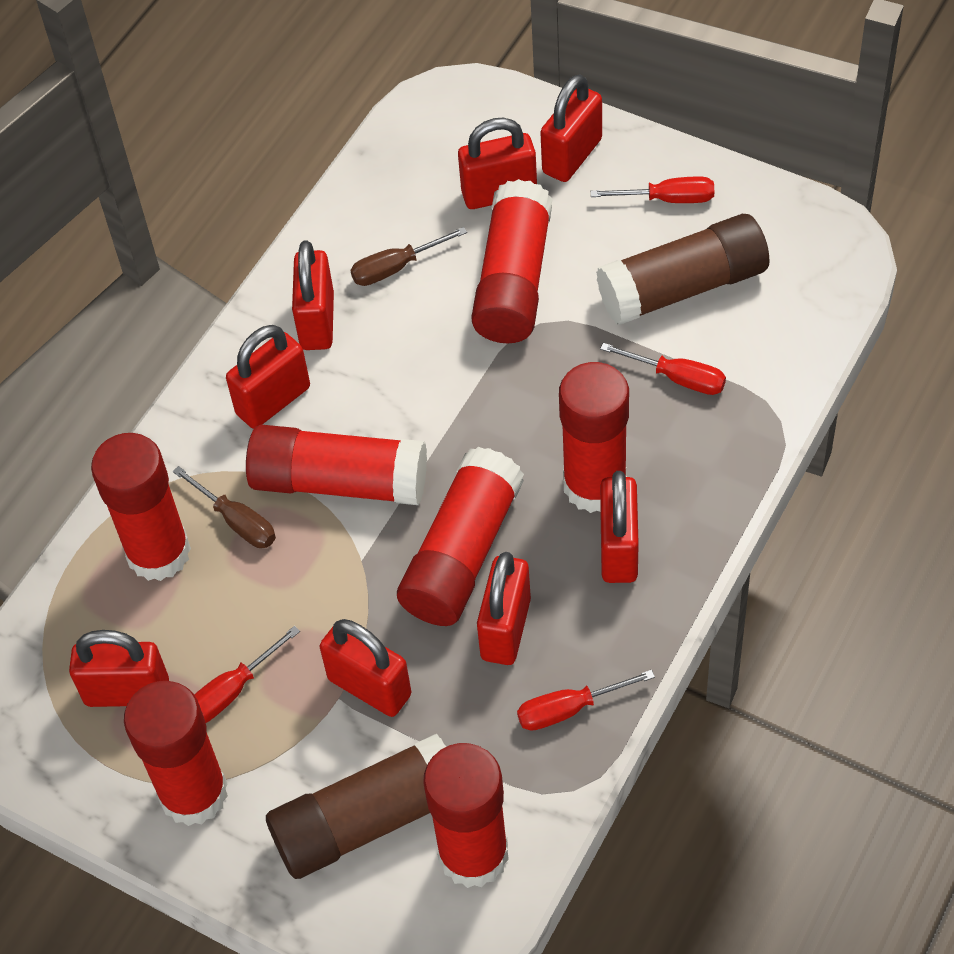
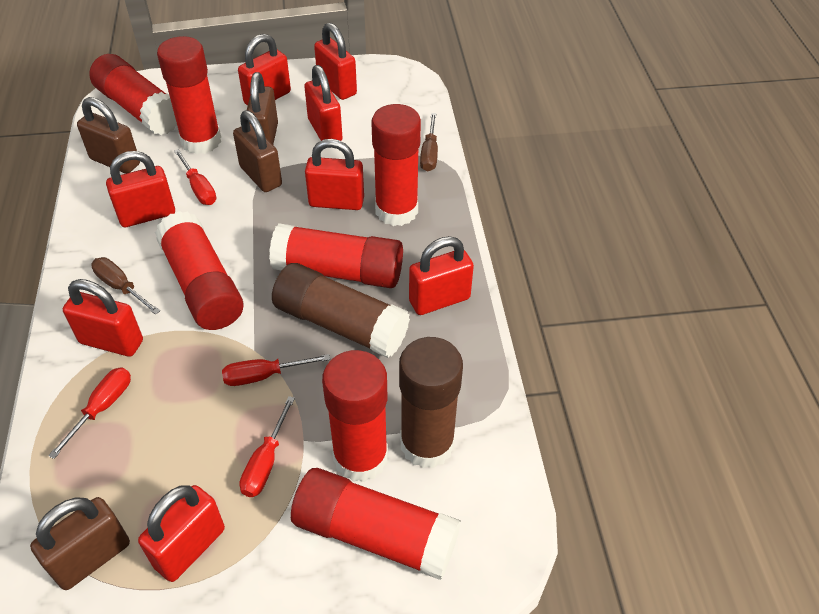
brown padlock: 0 -> 4

